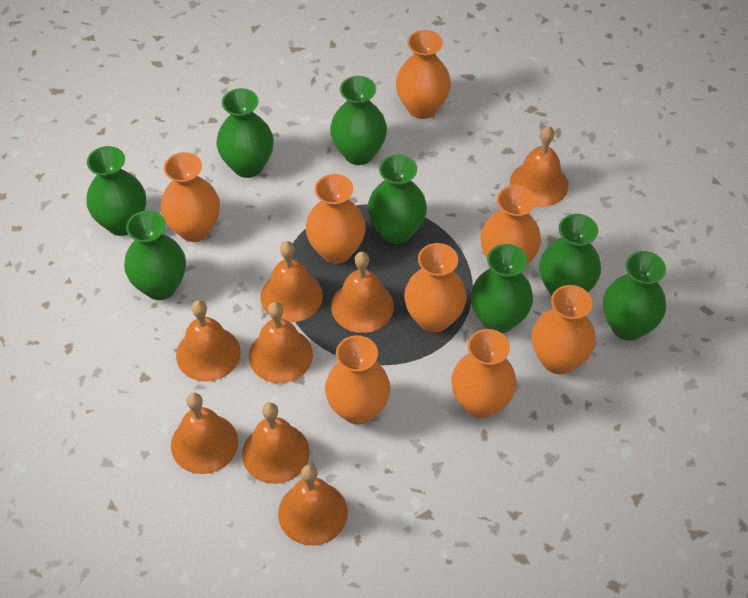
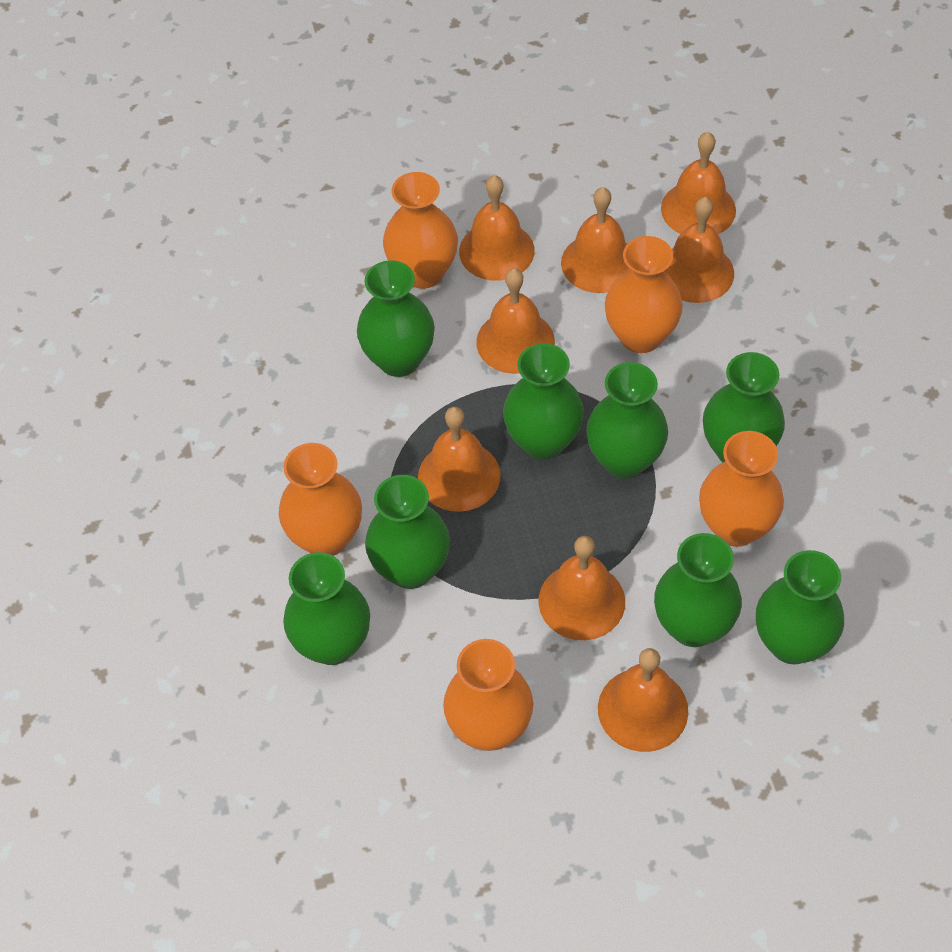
orange vase: 8 -> 5

